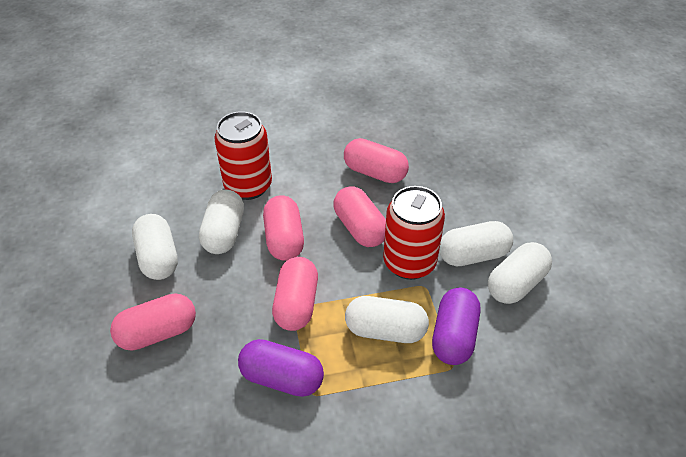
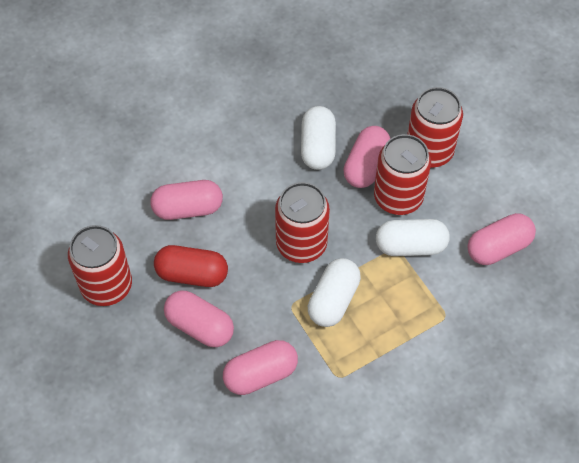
purple capsule: 2 -> 0
red can: 2 -> 4
red capsule: 0 -> 1
white capsule: 5 -> 3

